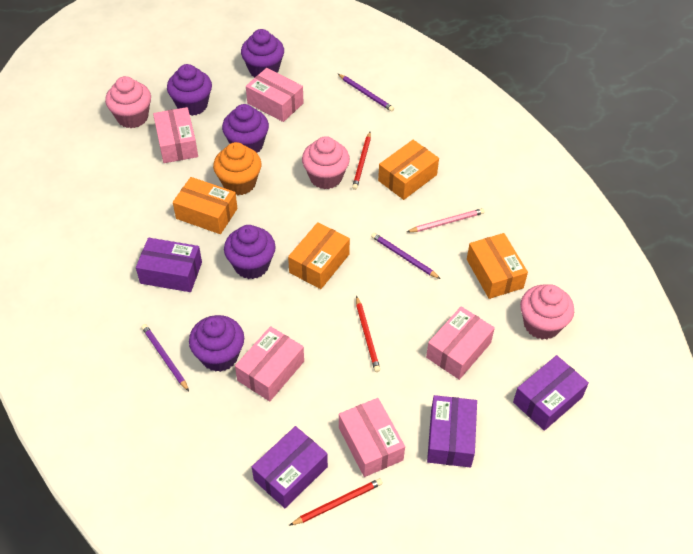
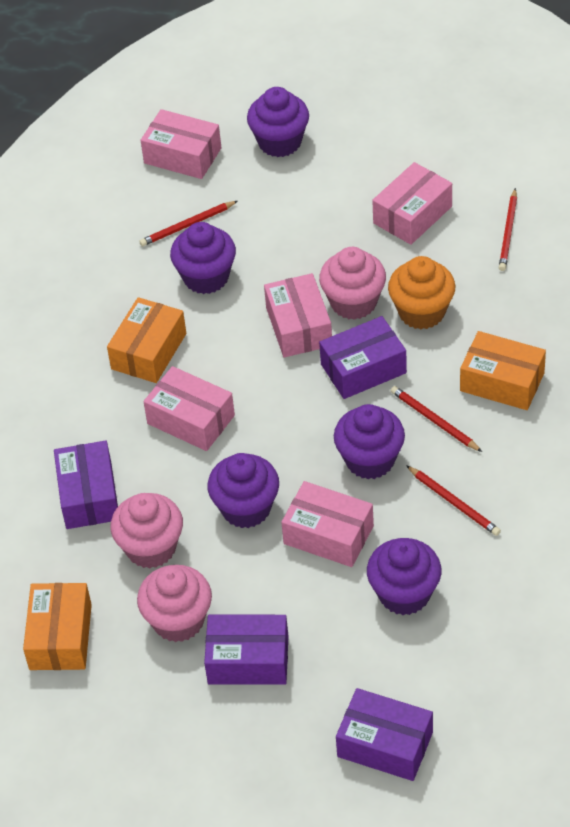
orange box: 4 -> 3
pink pencil: 1 -> 0
purple pencil: 3 -> 0
red pencil: 3 -> 4

